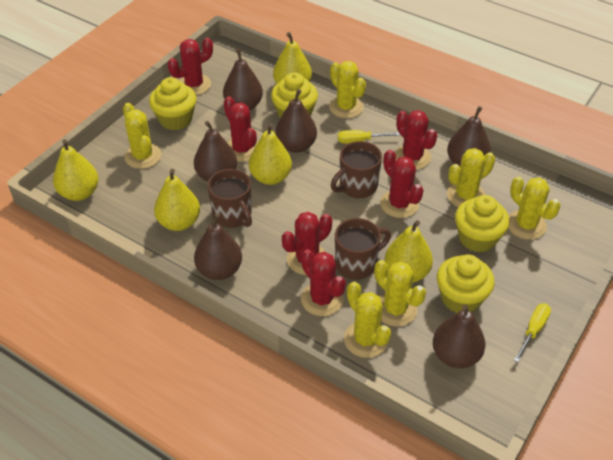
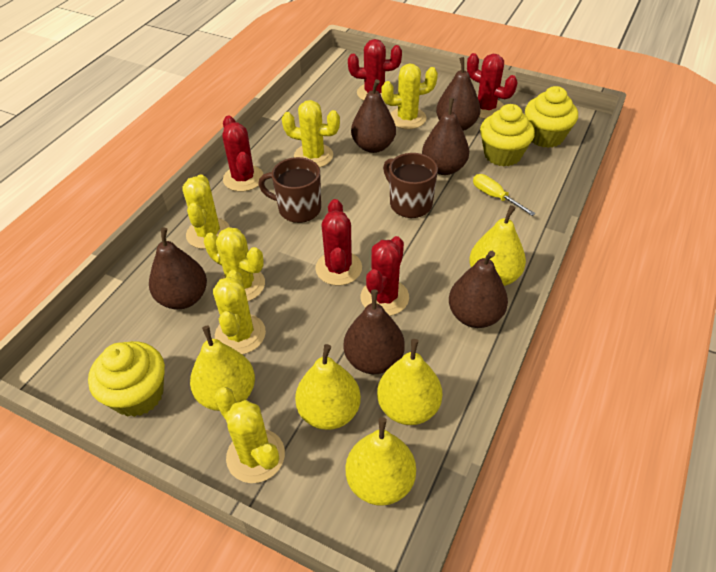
brown mug: 3 -> 2
red cactus: 6 -> 5
yellow cupcake: 4 -> 3
yellow screwdriver: 2 -> 1

